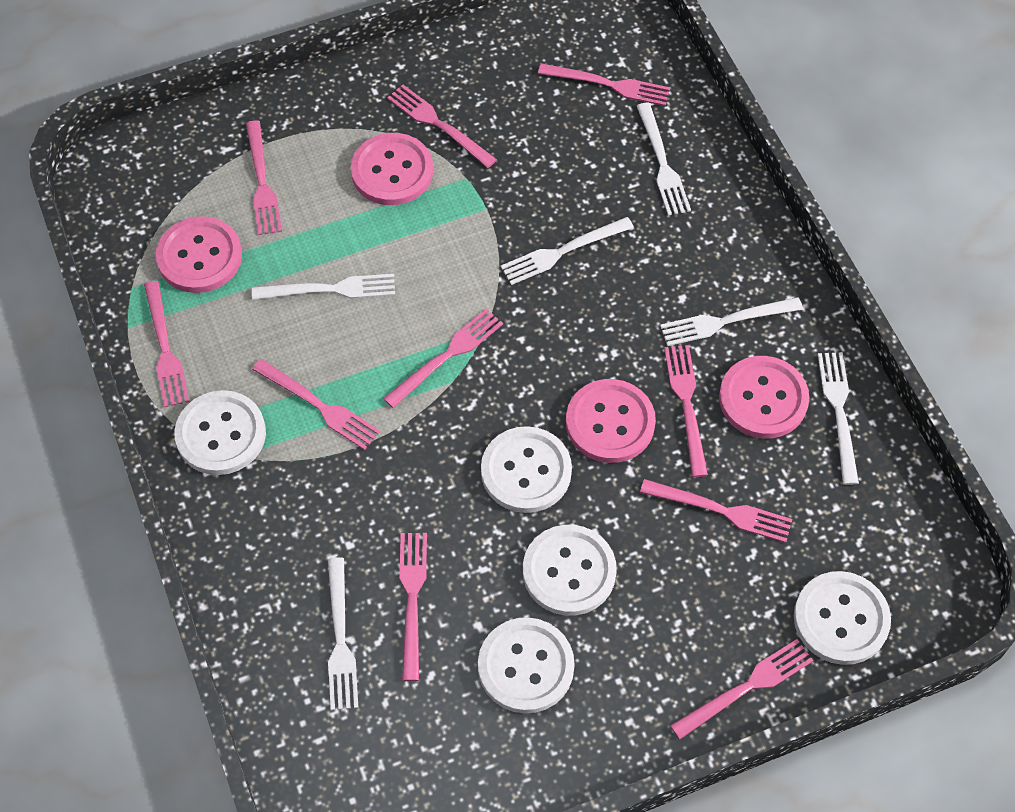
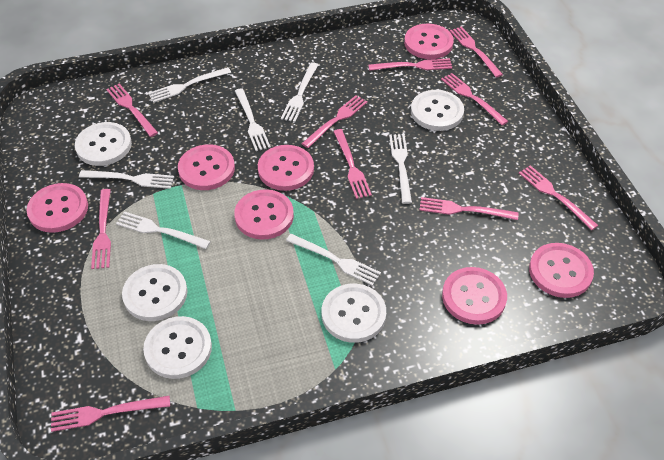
pink button: 4 -> 7
white fork: 6 -> 7

